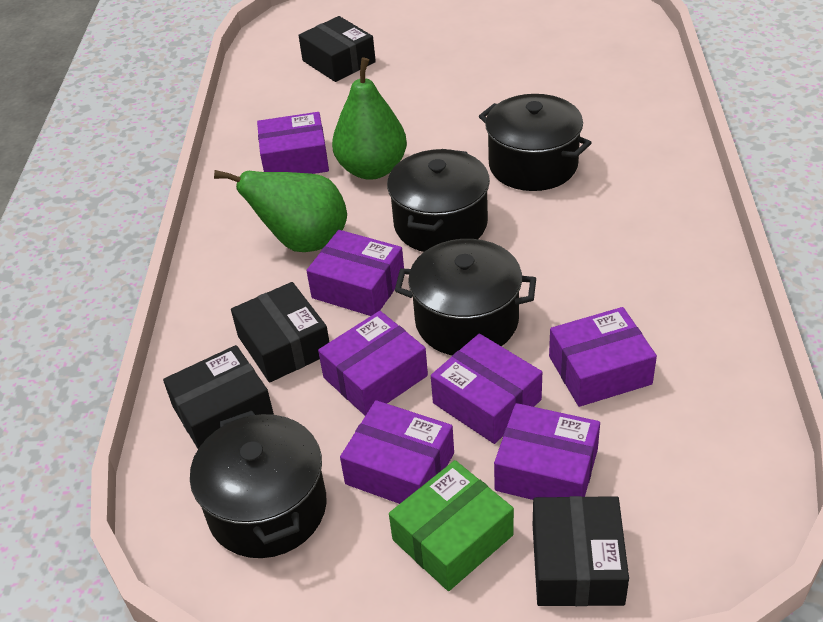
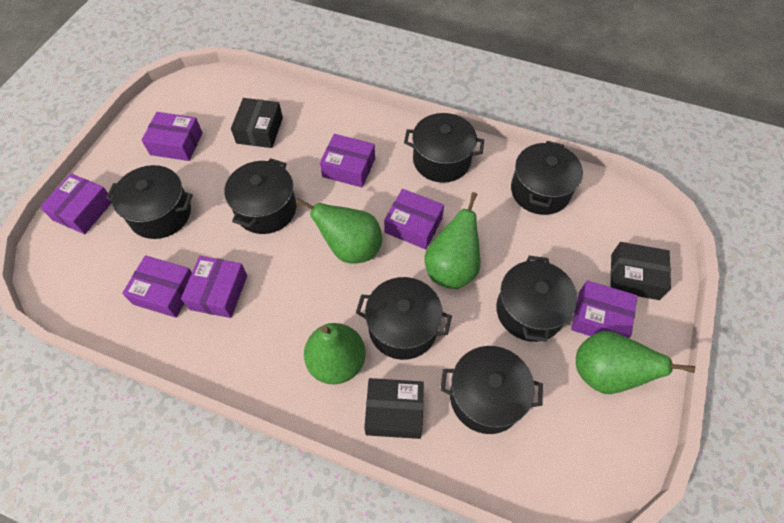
black box: 4 -> 3
black pot: 4 -> 7
green box: 1 -> 0
green pear: 2 -> 4

